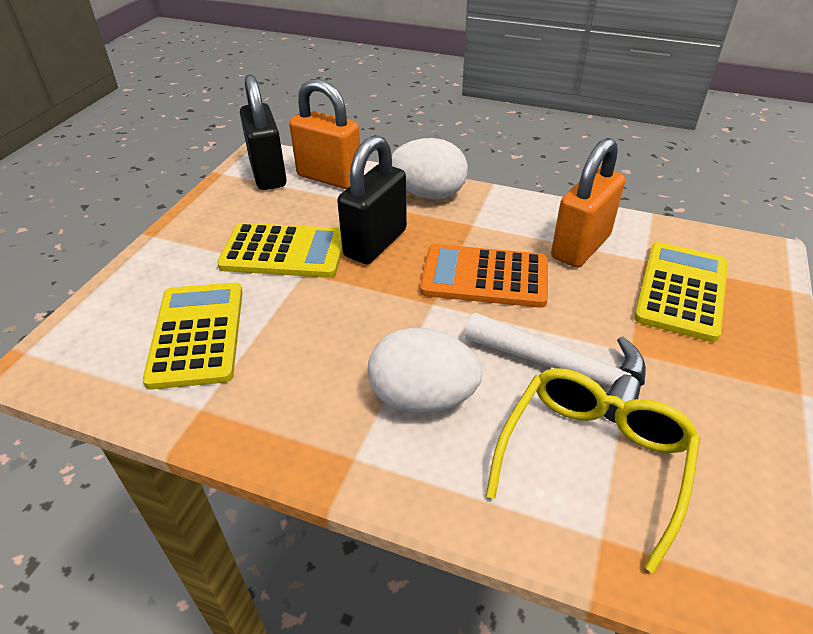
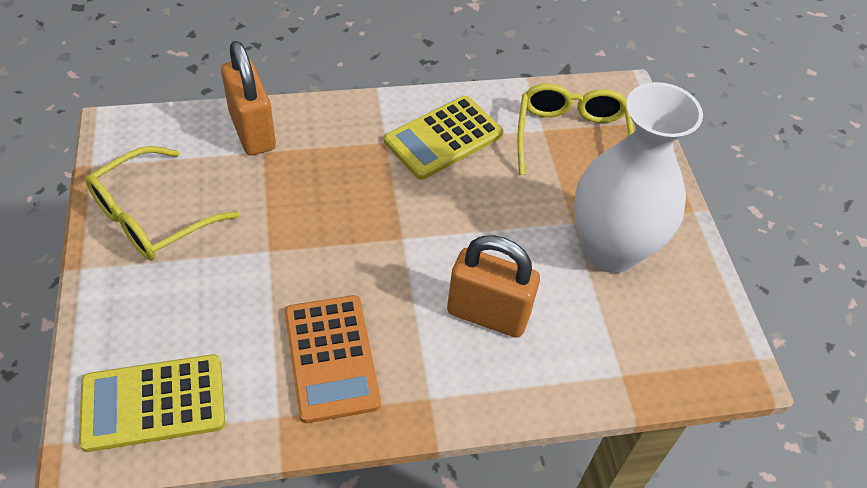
black padlock: 2 -> 0
white egg: 2 -> 0
white hammer: 1 -> 0
white vase: 0 -> 1
yellow calculator: 3 -> 2
yellow glasses: 1 -> 2

